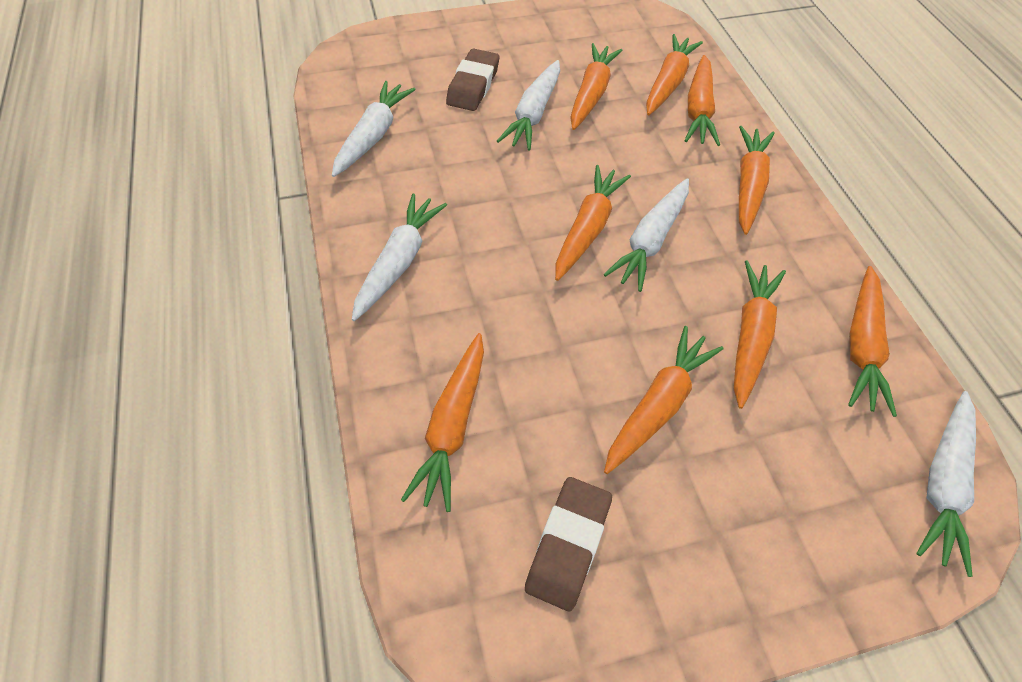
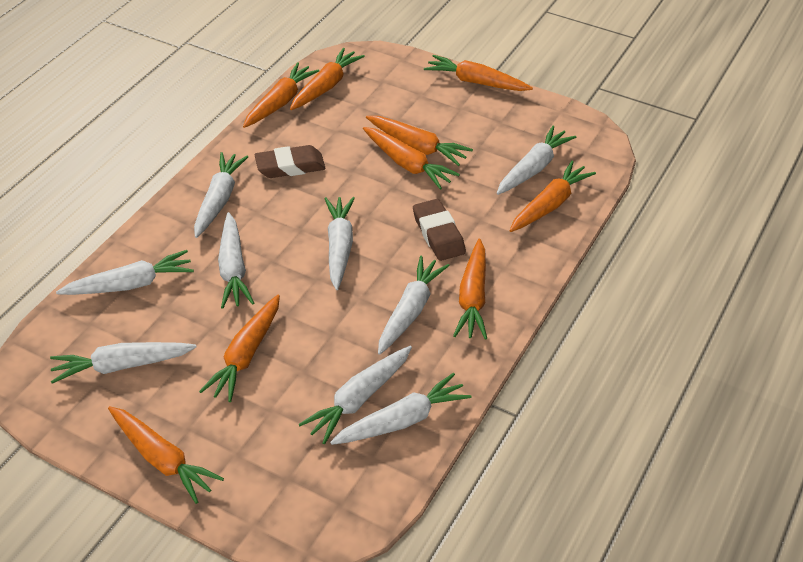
white carrot: 5 -> 9

